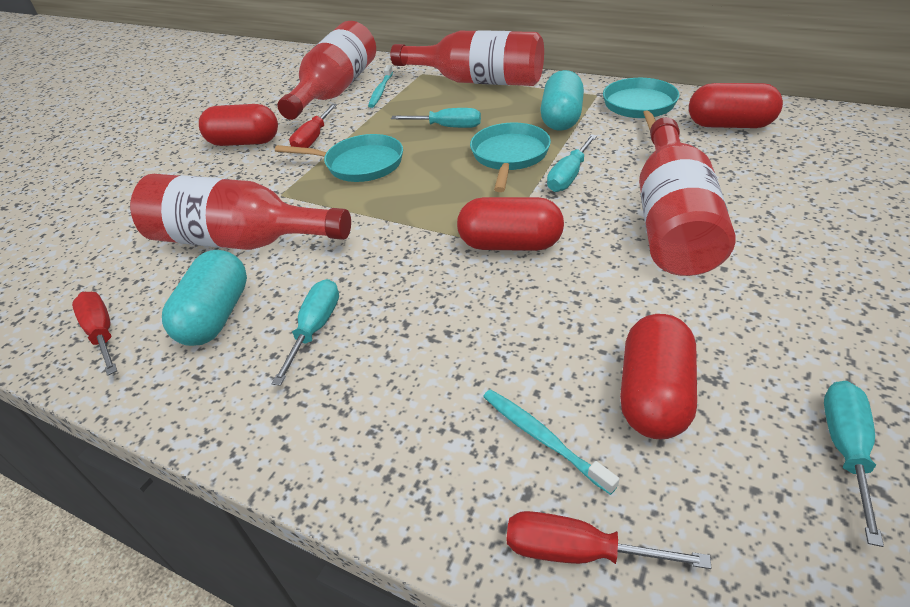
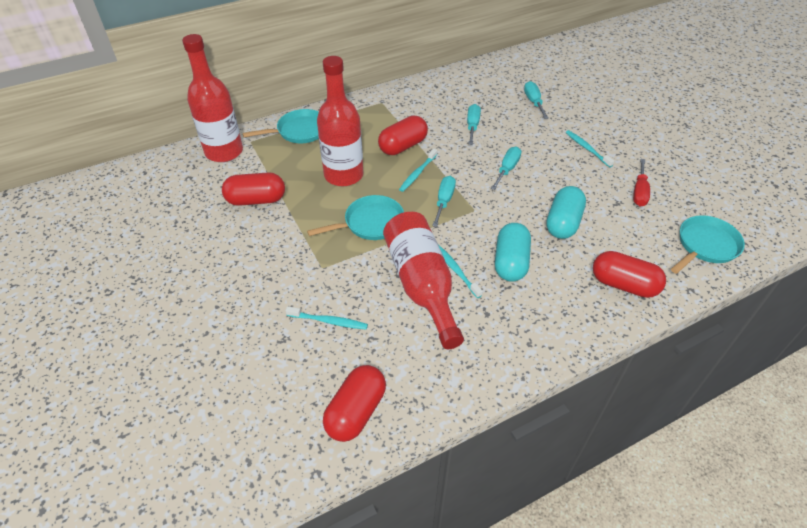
red bottle: 4 -> 3
red screwdriver: 3 -> 1
turquoise toothbrush: 2 -> 4

